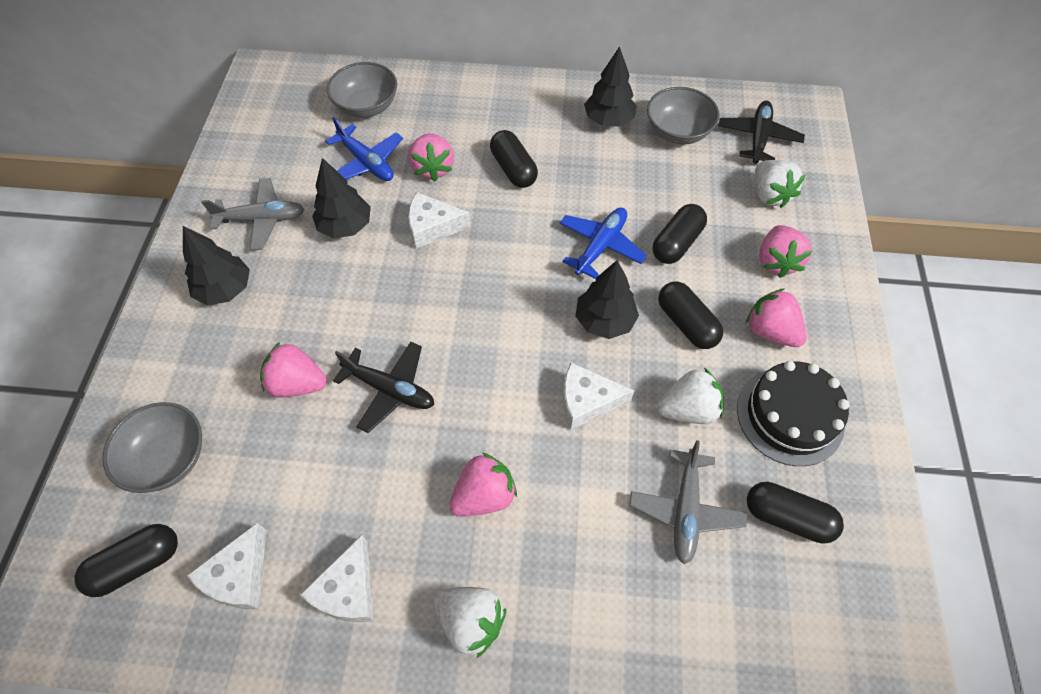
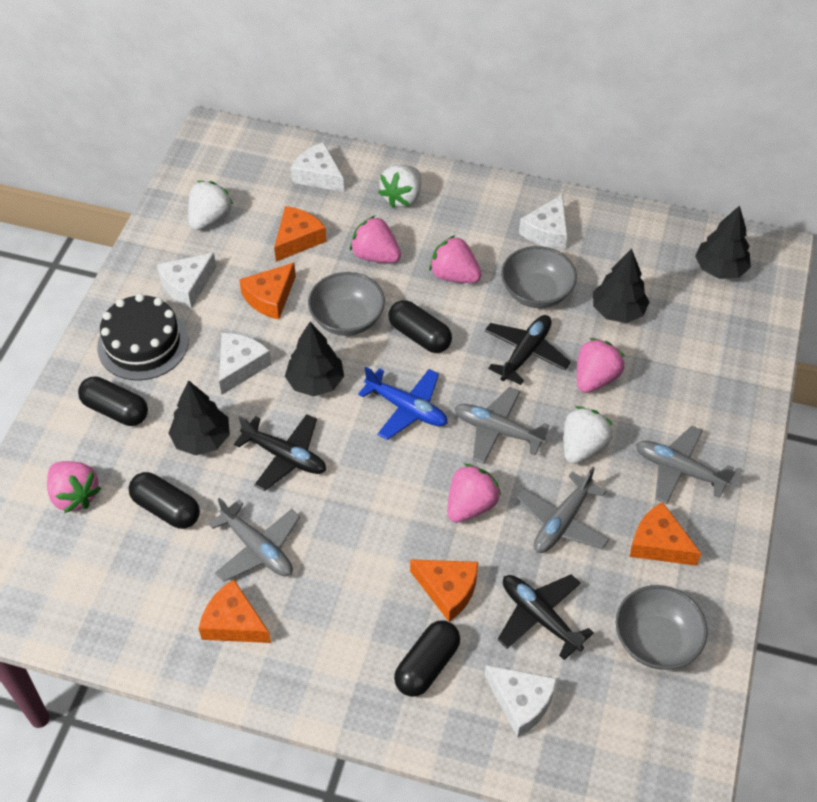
black capsule: 5 -> 4
black plane: 2 -> 3
blue plane: 2 -> 1
grey plane: 2 -> 4
orange cheese: 0 -> 5
white cheese: 4 -> 5

